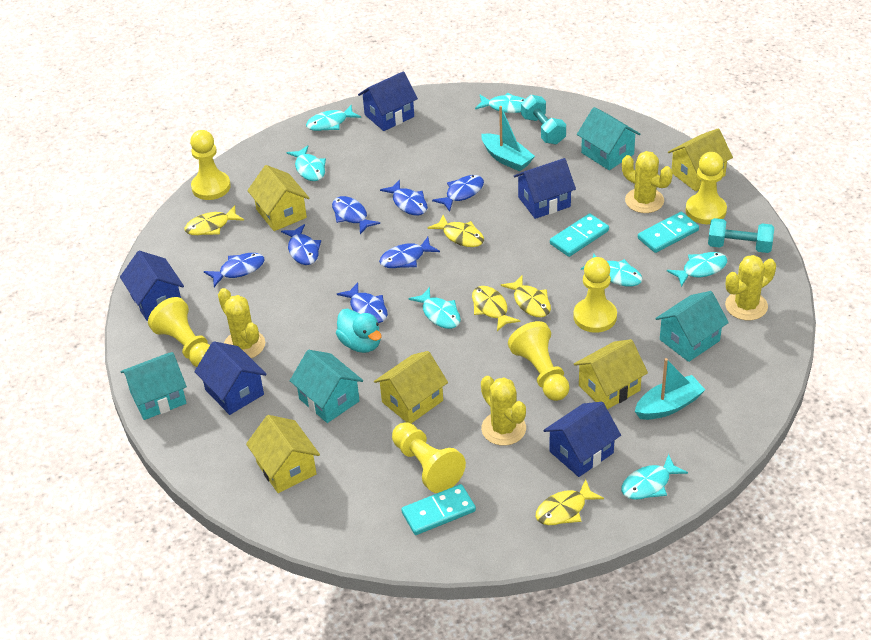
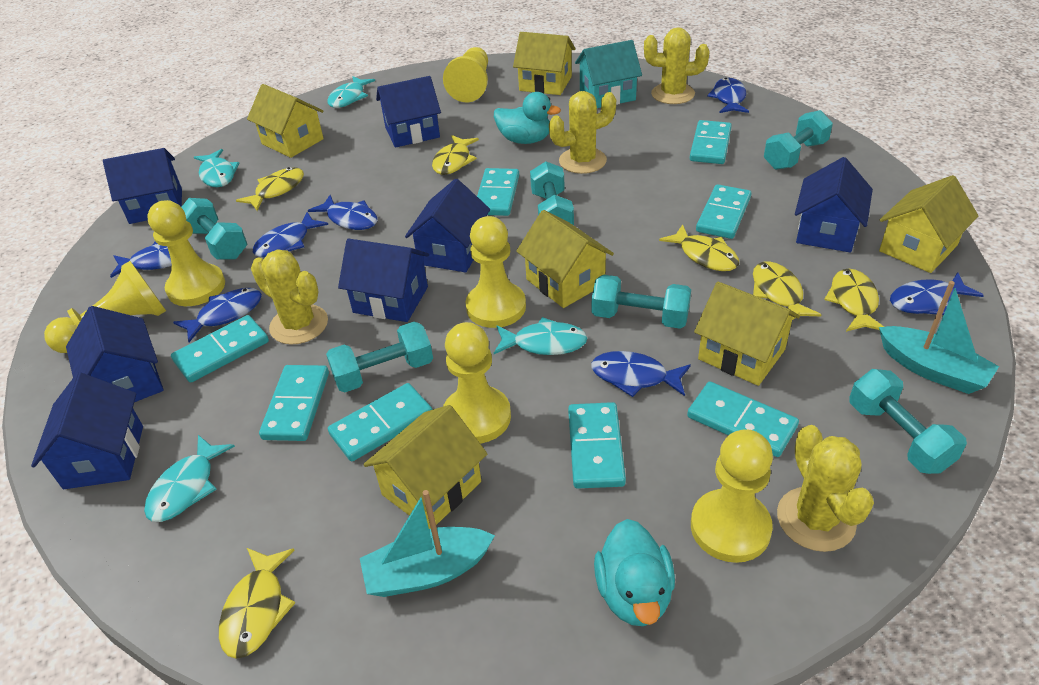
blue house: 5 -> 7
turquoise domino: 3 -> 8
turquoise duck: 1 -> 2
turquoise dumbbell: 2 -> 6
turquoise fish: 7 -> 4
turquoise house: 4 -> 1
yellow fish: 5 -> 6
yellow house: 5 -> 6

